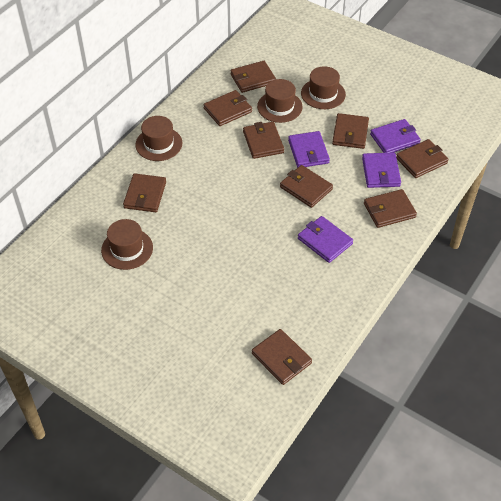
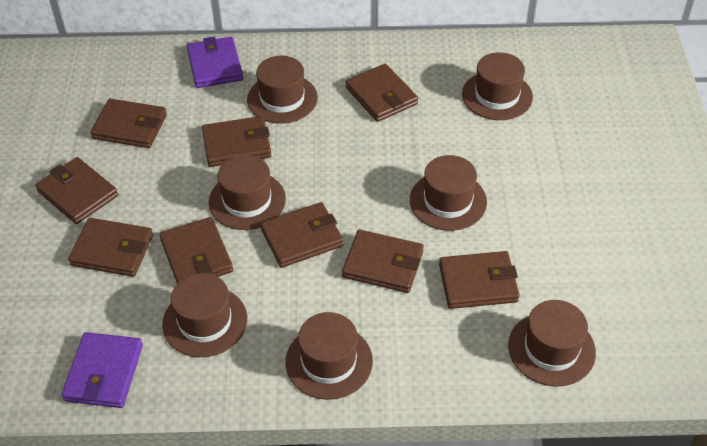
brown hat: 4 -> 7
purple wallet: 4 -> 2

